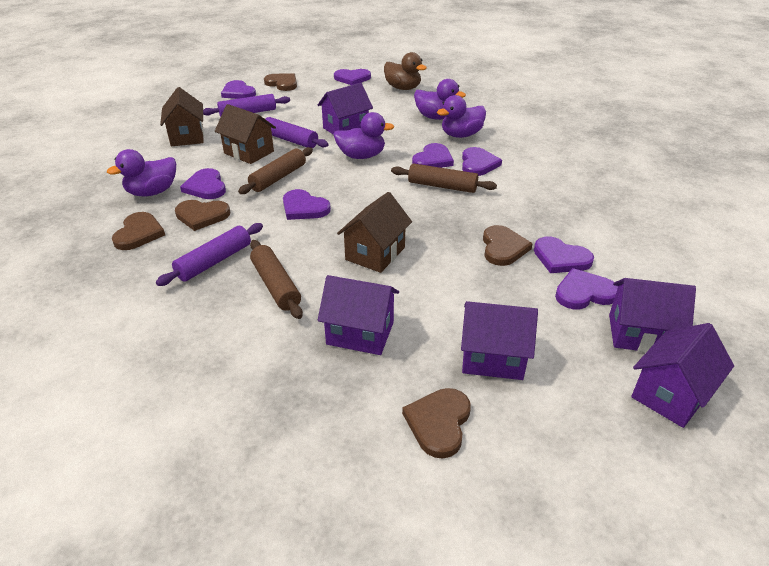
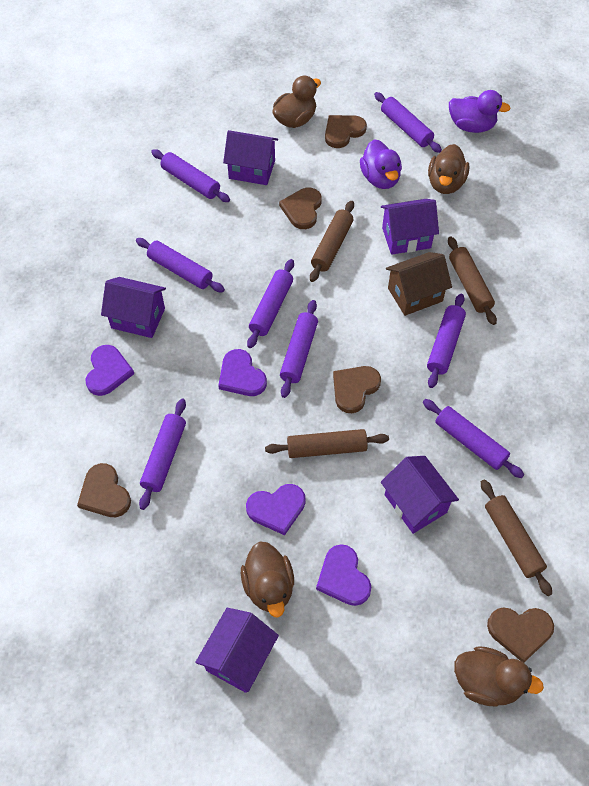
brown duck: 1 -> 4
brown house: 3 -> 1
brown rolling pin: 3 -> 4
purple duck: 4 -> 2
purple heart: 8 -> 4
purple rolling pin: 3 -> 8

